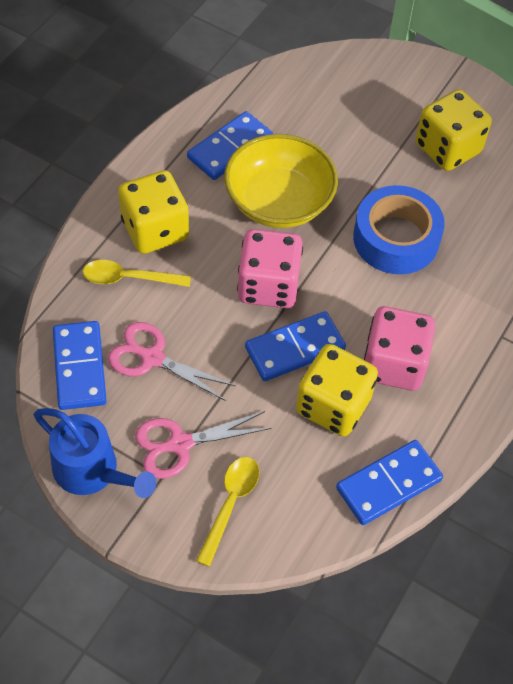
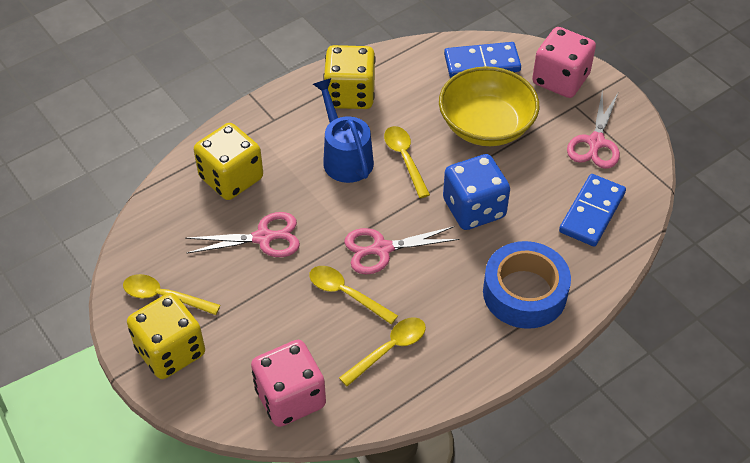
blue dice: 0 -> 1
blue domino: 4 -> 2
pink scissors: 2 -> 3
yellow spoon: 2 -> 4

